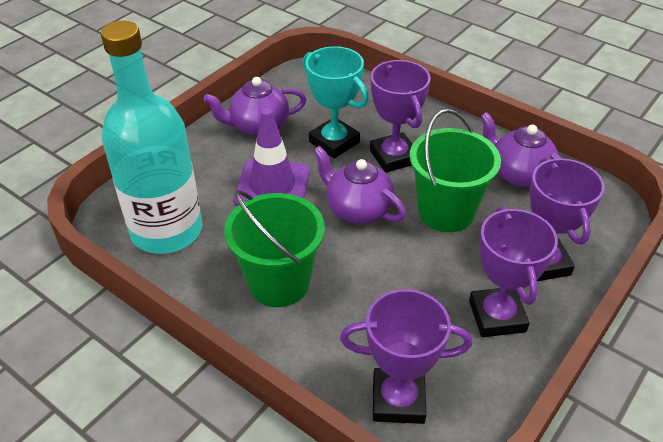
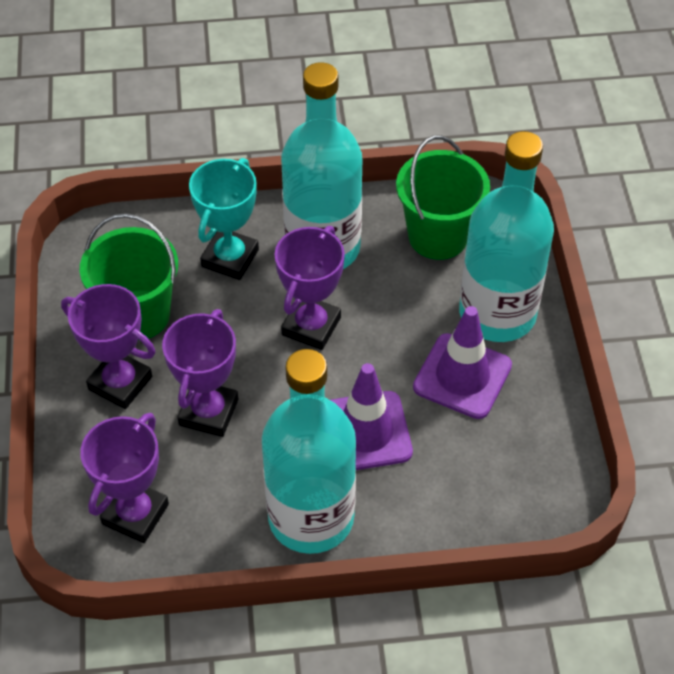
purple teapot: 3 -> 0
purple traffic cone: 1 -> 2
turquoise bottle: 1 -> 3

